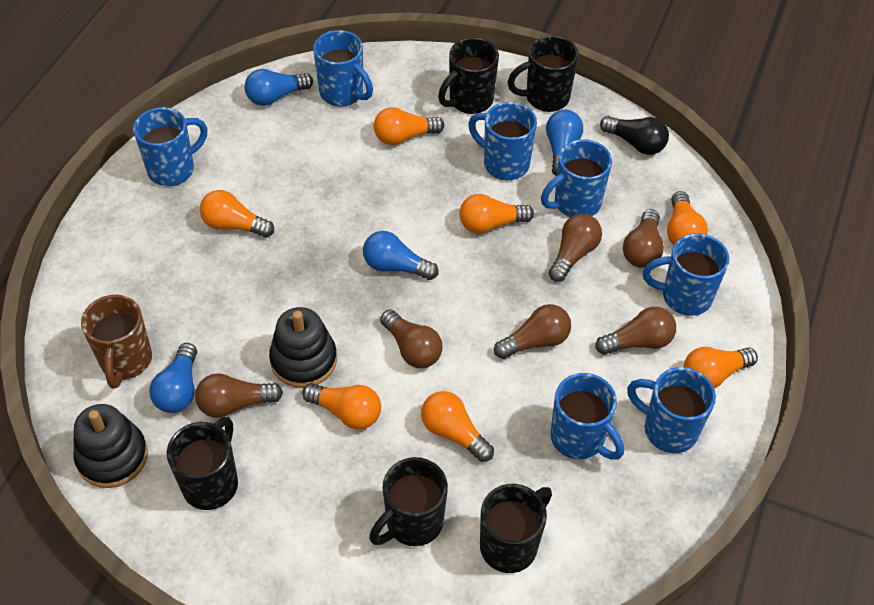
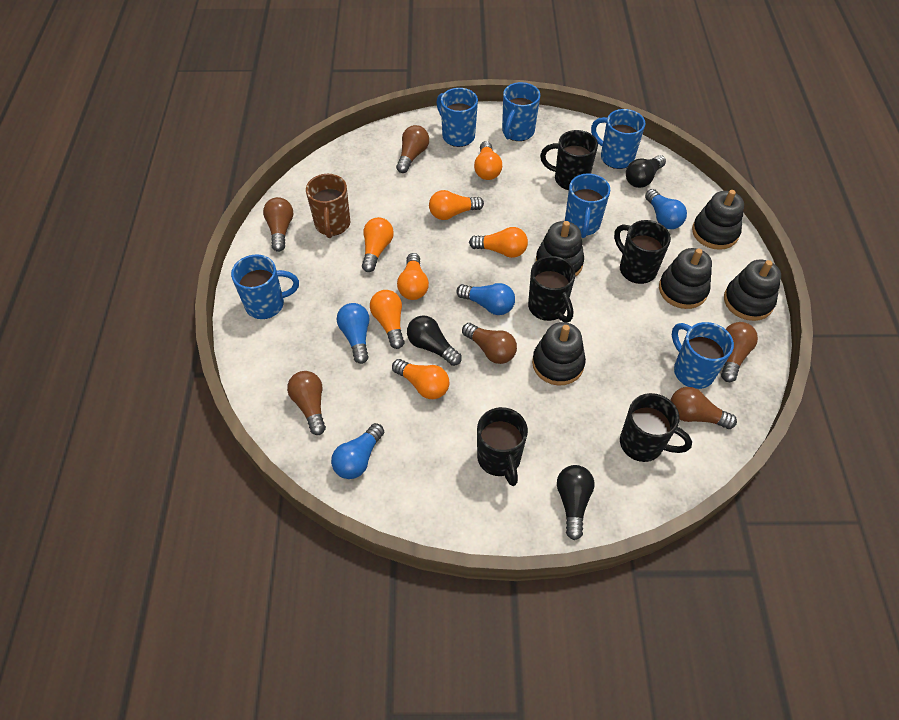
black light bulb: 1 -> 3
black stacking toy: 2 -> 5
blue mug: 7 -> 6

